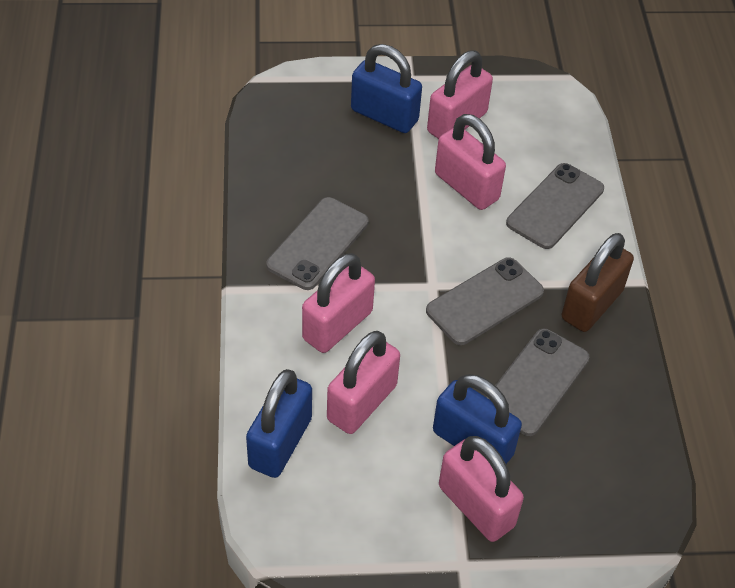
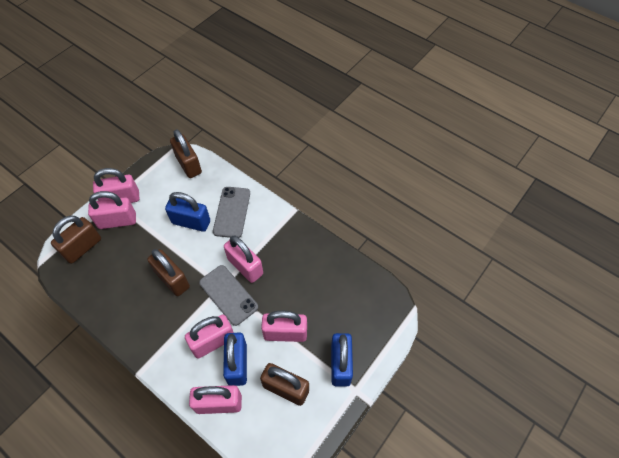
brown padlock: 1 -> 4
grey phone: 4 -> 2
pink padlock: 5 -> 6

